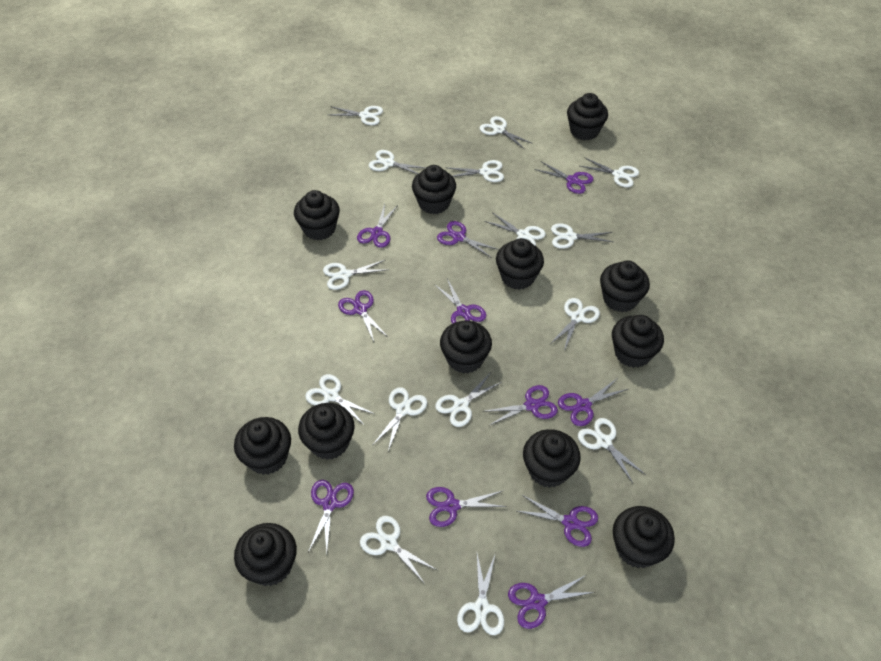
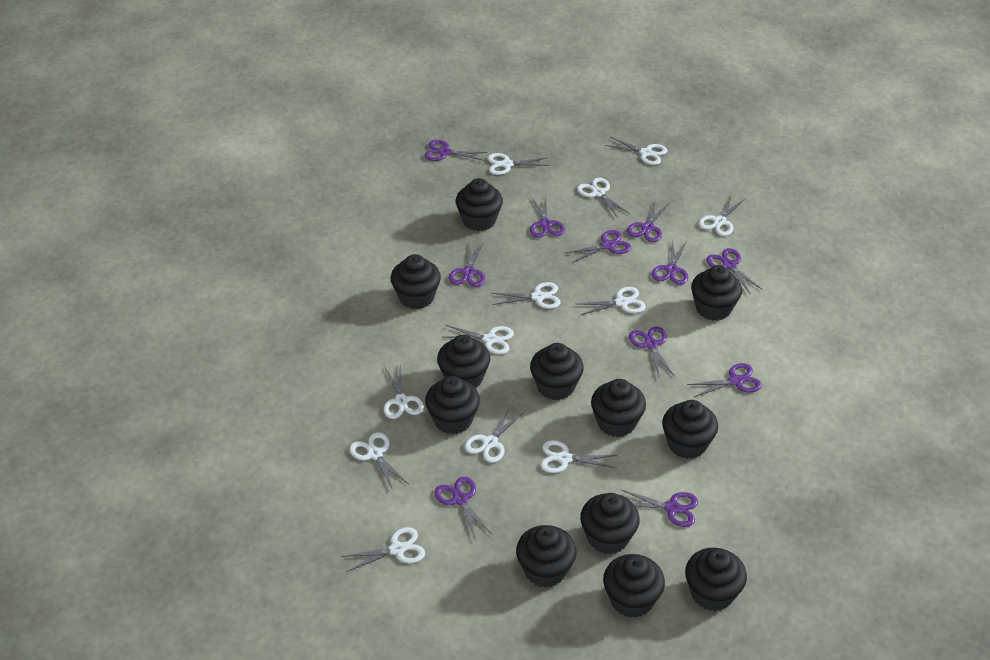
white scissors: 15 -> 12

